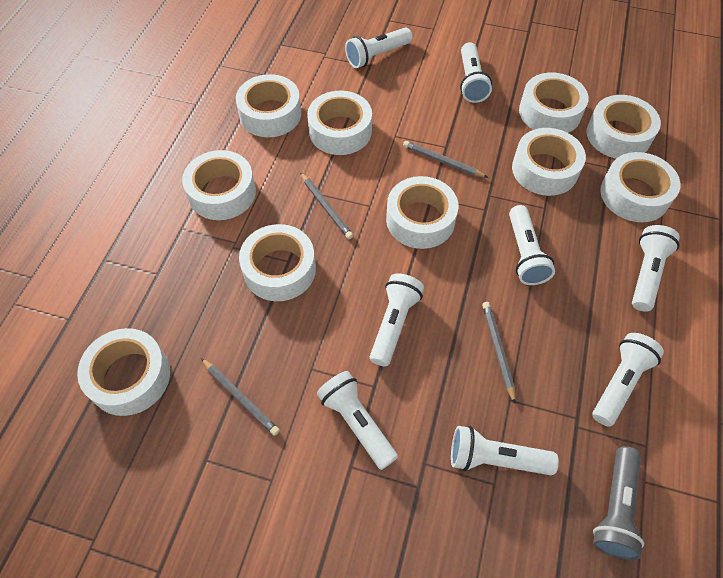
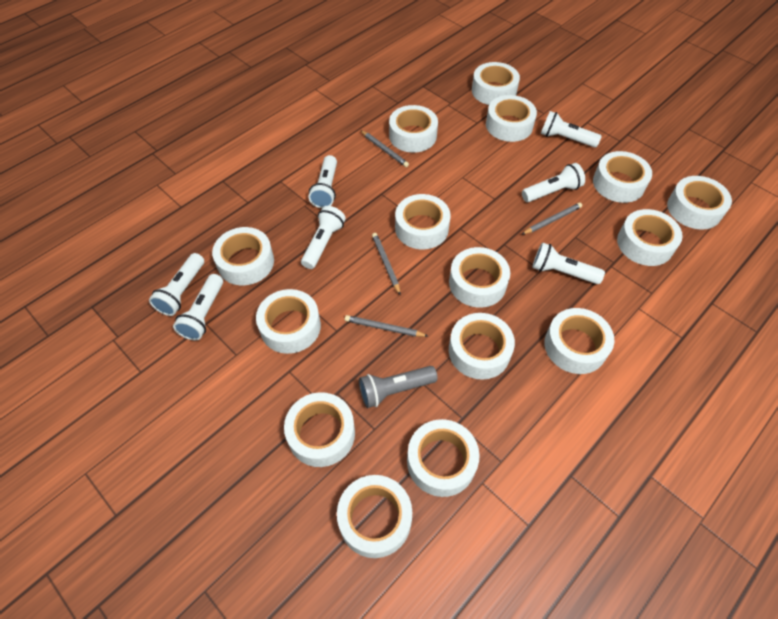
white flashlight: 8 -> 7
white tape: 10 -> 15

